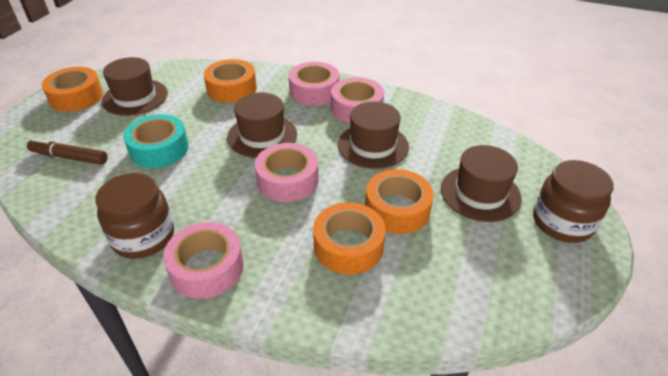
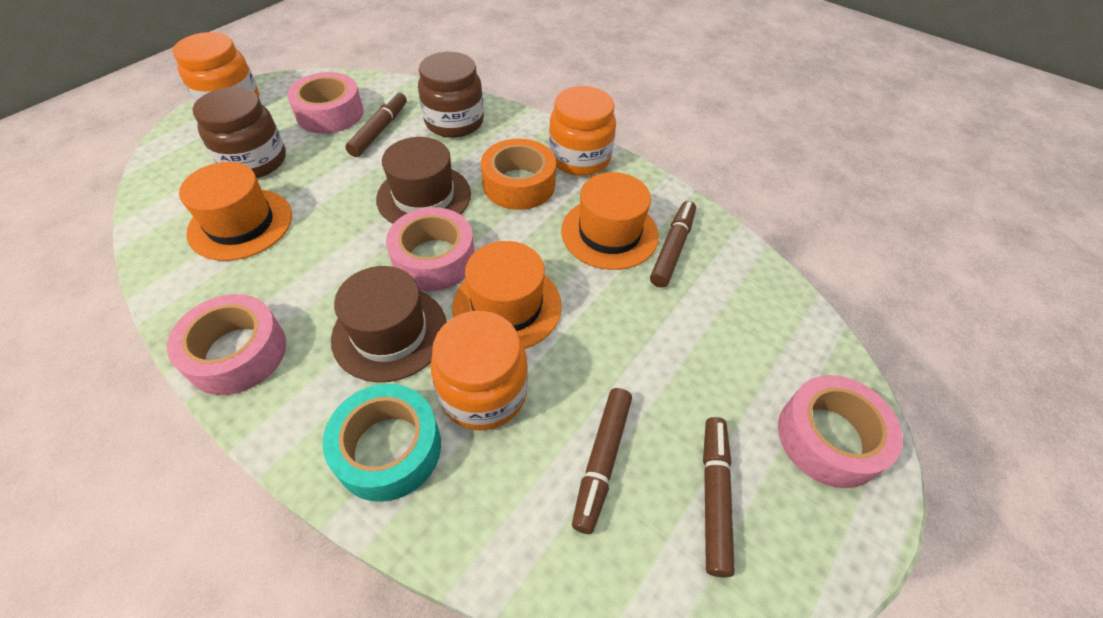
brown hat: 4 -> 2
brown marker: 1 -> 4
orange hat: 0 -> 3
orange jar: 0 -> 3
orange tape: 4 -> 1

